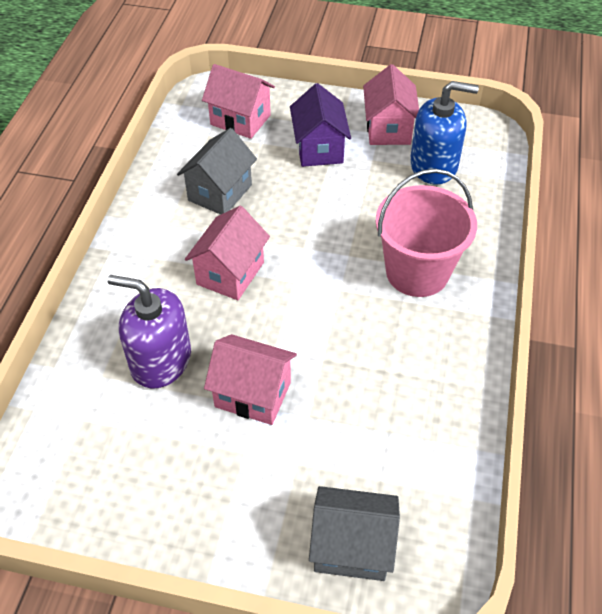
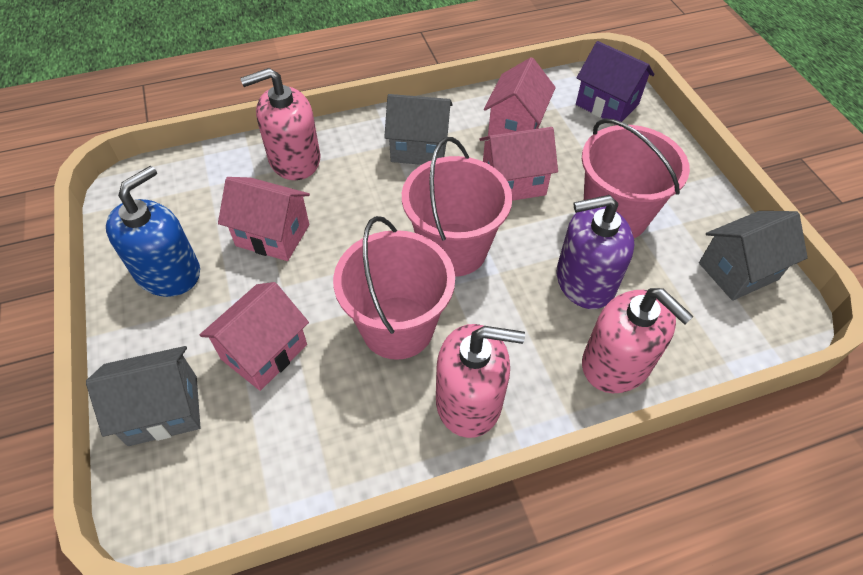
grey house: 2 -> 3
pink bucket: 1 -> 3
pink soap dispenser: 0 -> 3

